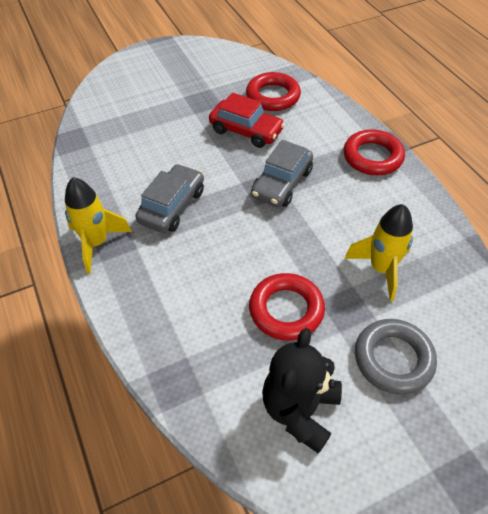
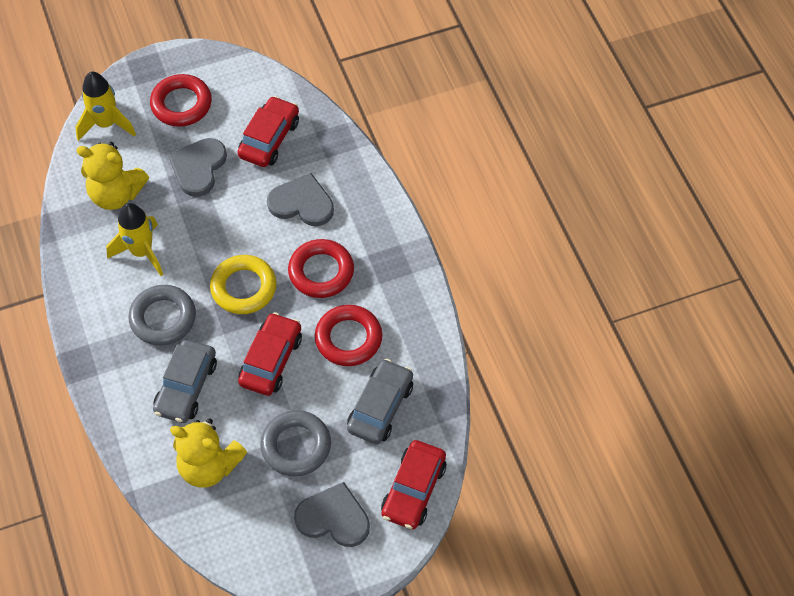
black teddy bear: 1 -> 0
grey heart: 0 -> 3
grey ring: 1 -> 2
red car: 1 -> 3
yellow ring: 0 -> 1
yellow teddy bear: 0 -> 2

